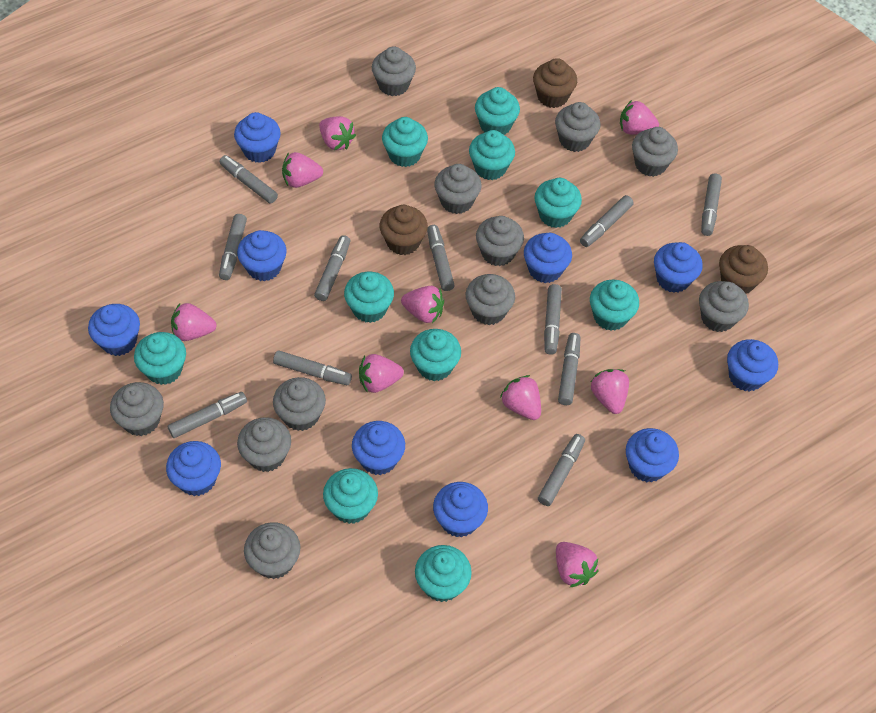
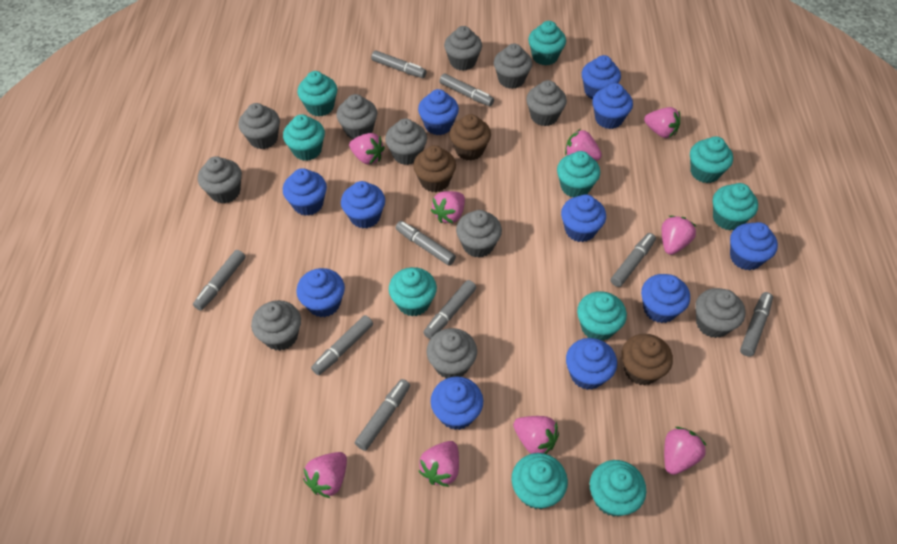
blue cupcake: 10 -> 11
grey marker: 11 -> 9

